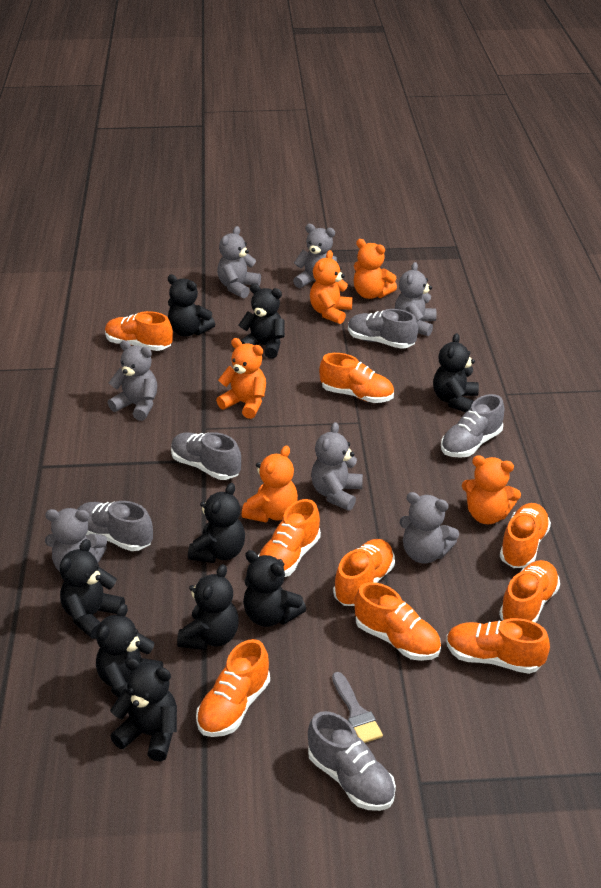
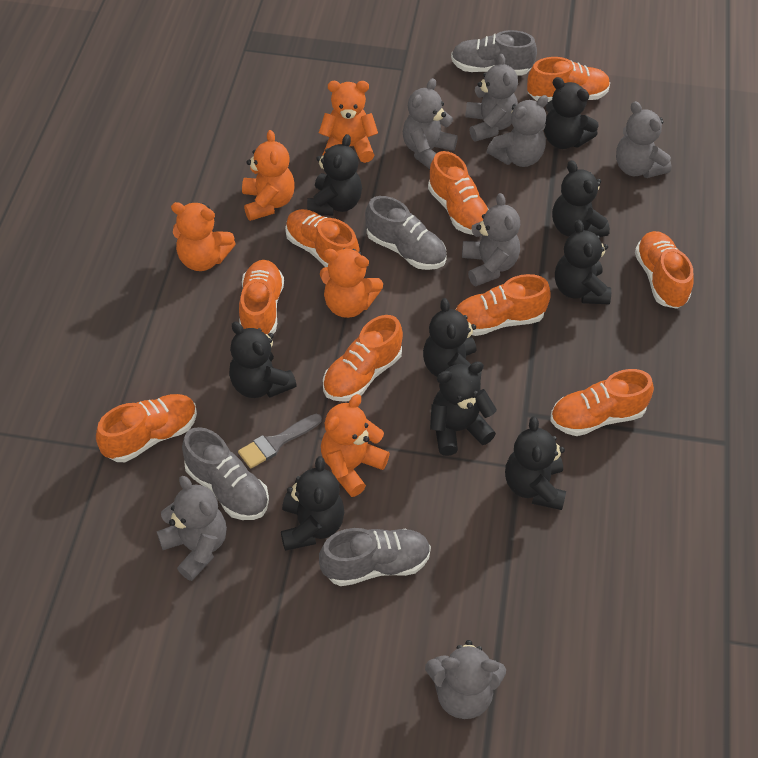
grey shoe: 5 -> 4

